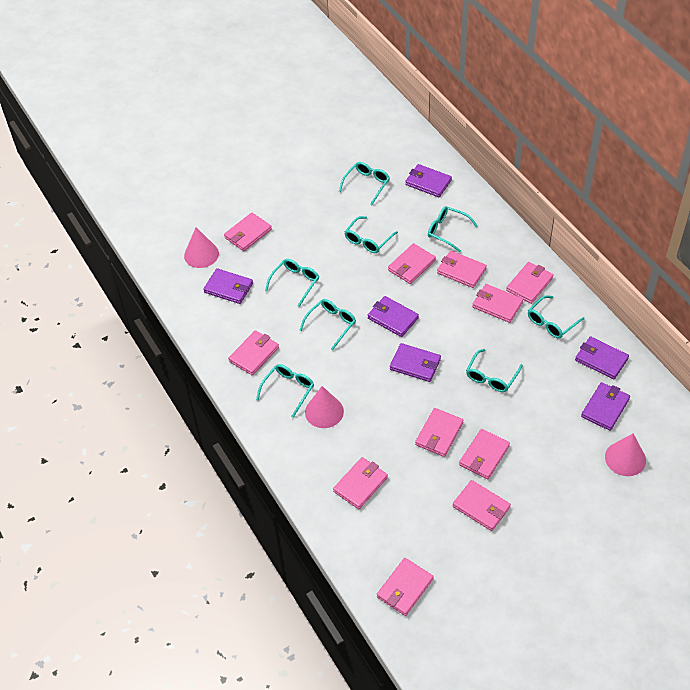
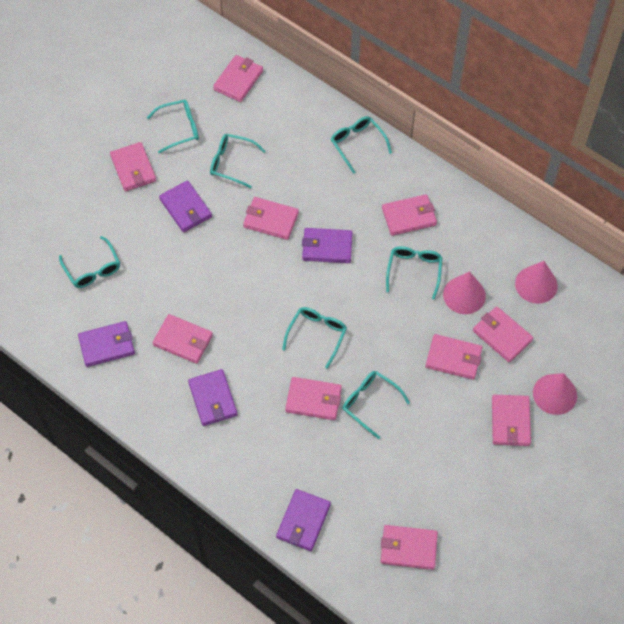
pink wallet: 11 -> 10
purple wallet: 6 -> 5
turquoise glasses: 8 -> 7

